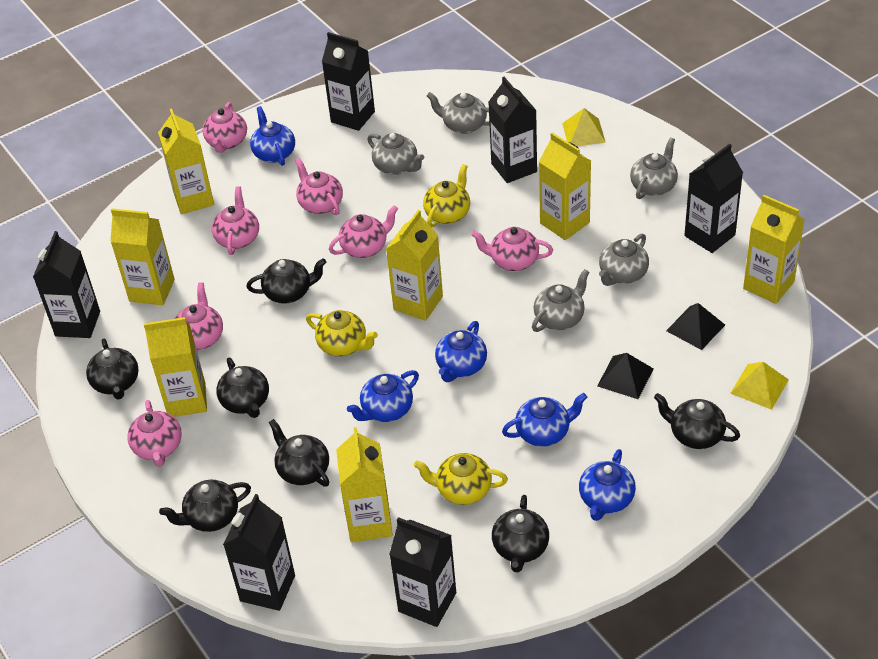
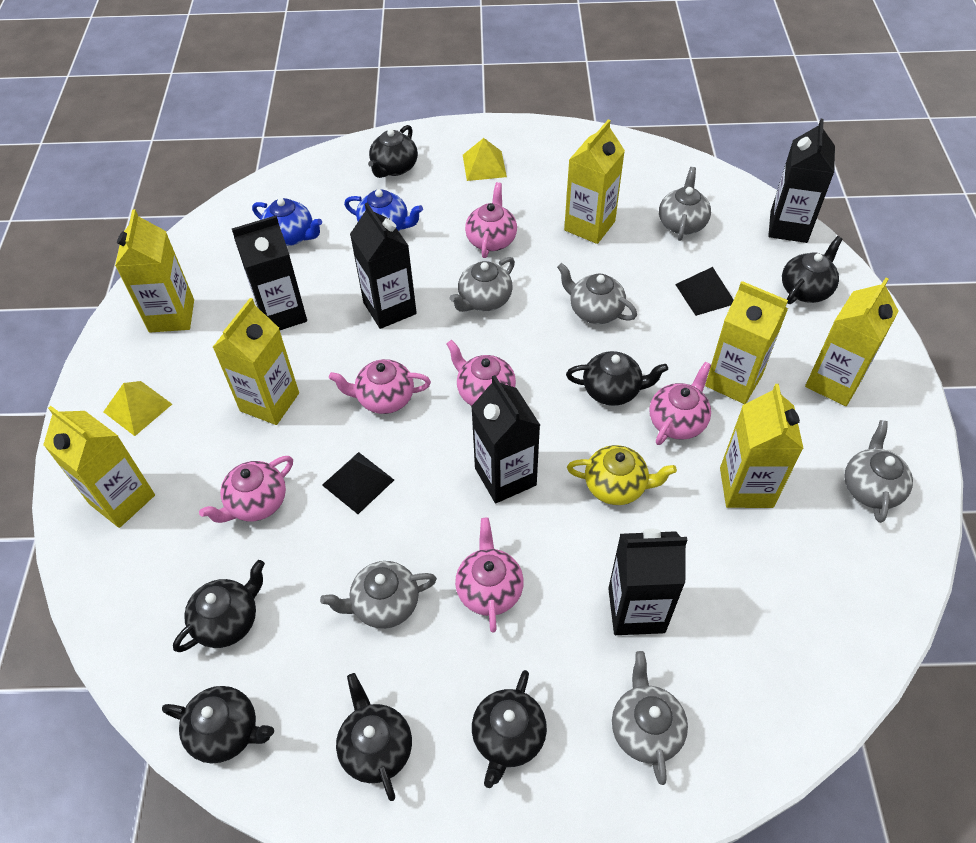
black carton: 6 -> 5
blue teapot: 5 -> 2
grey teapot: 5 -> 6
pink teapot: 7 -> 6
yellow teapot: 3 -> 1

